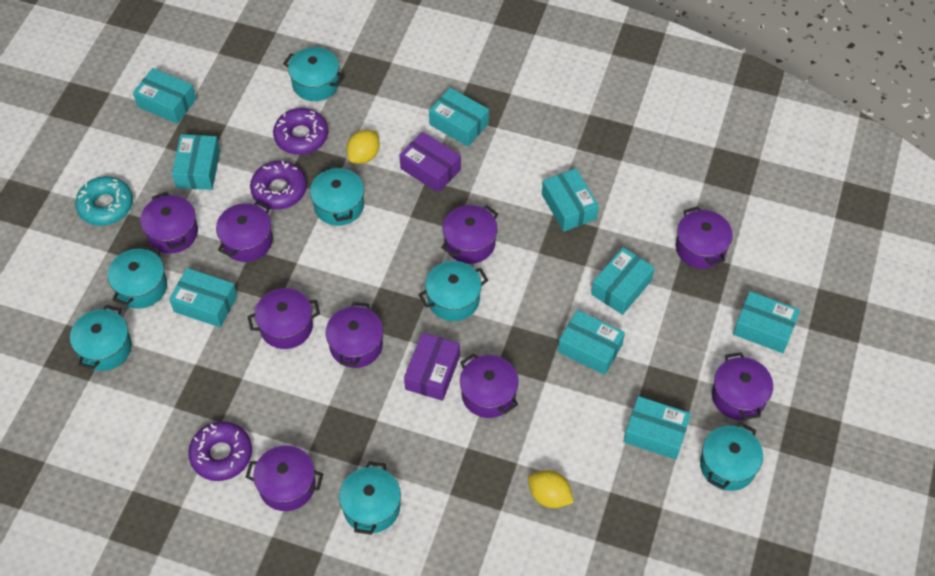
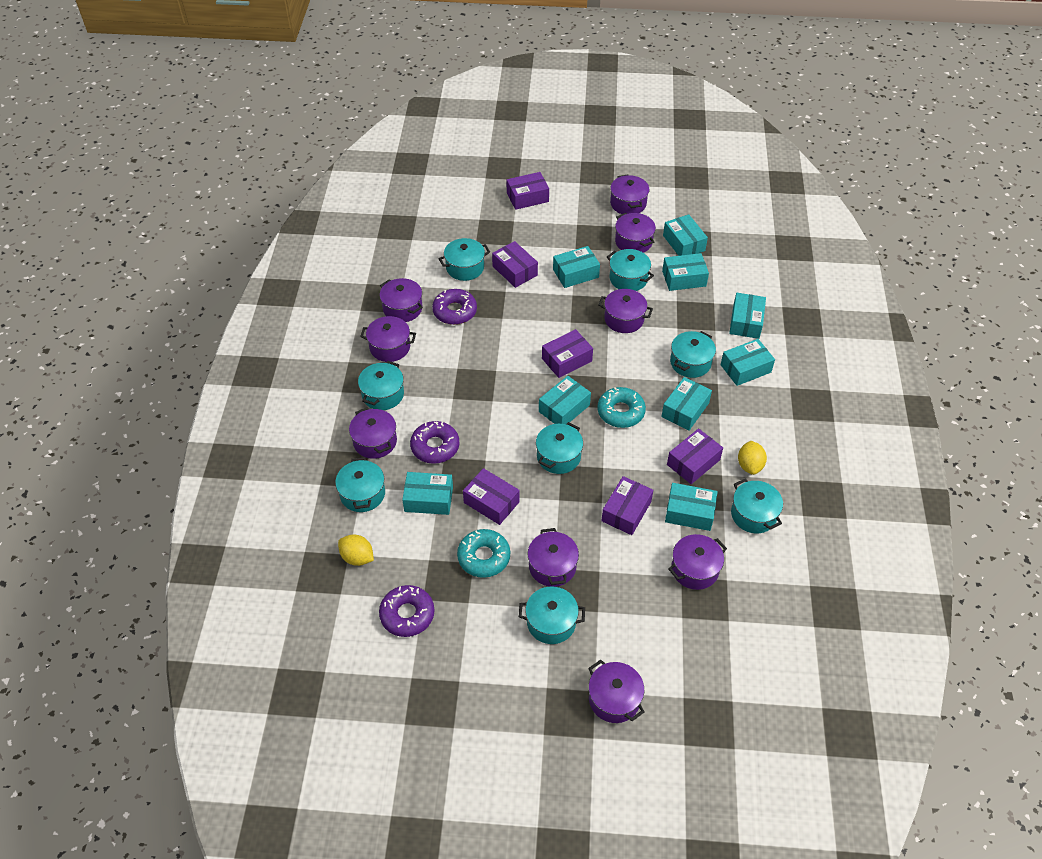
purple box: 2 -> 6
turquoise donut: 1 -> 2
turquoise pot: 7 -> 8

